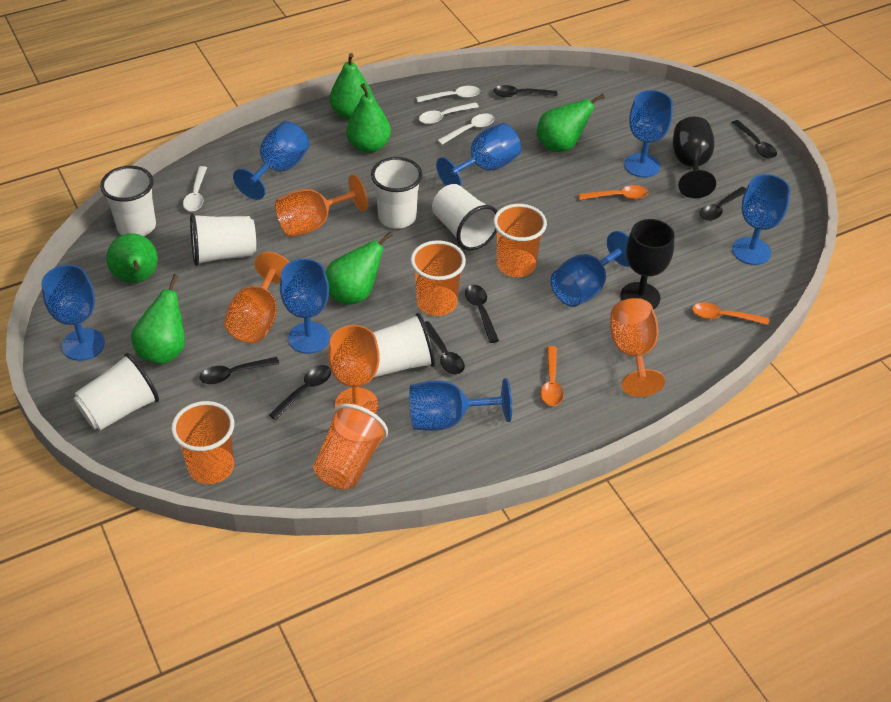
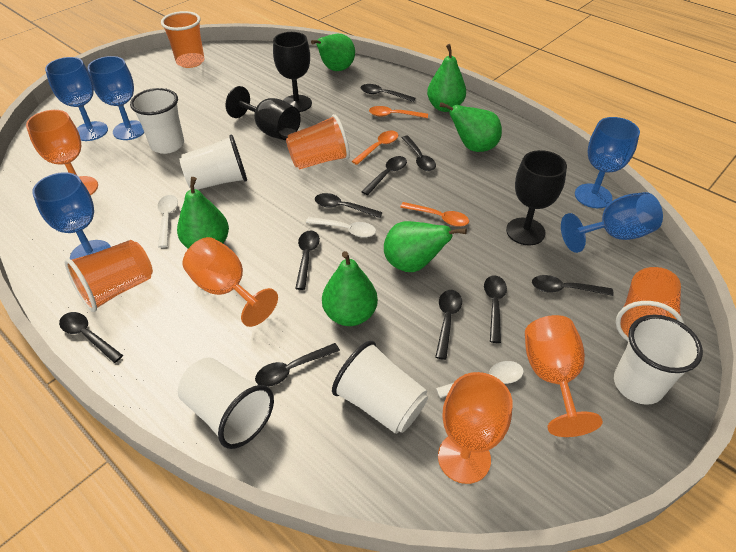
black goblet: 2 -> 3
black spoon: 7 -> 10
blue goblet: 8 -> 5
white cup: 6 -> 5
white spoon: 4 -> 3

